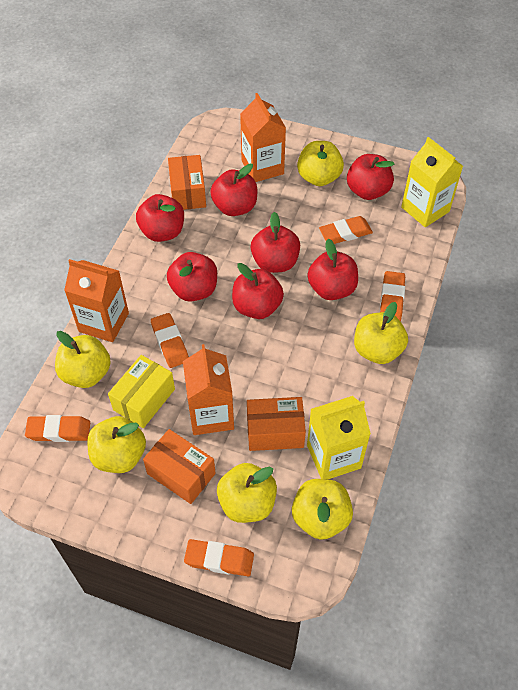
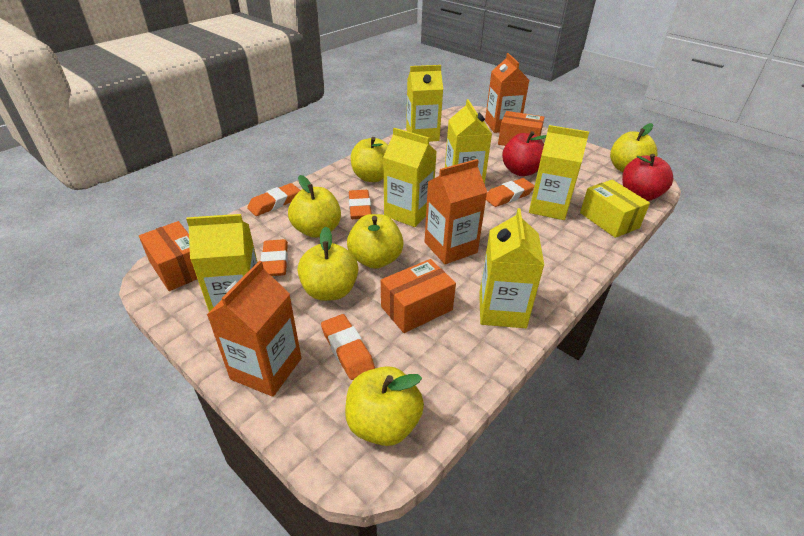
red apple: 7 -> 2
yellow carton: 2 -> 6

